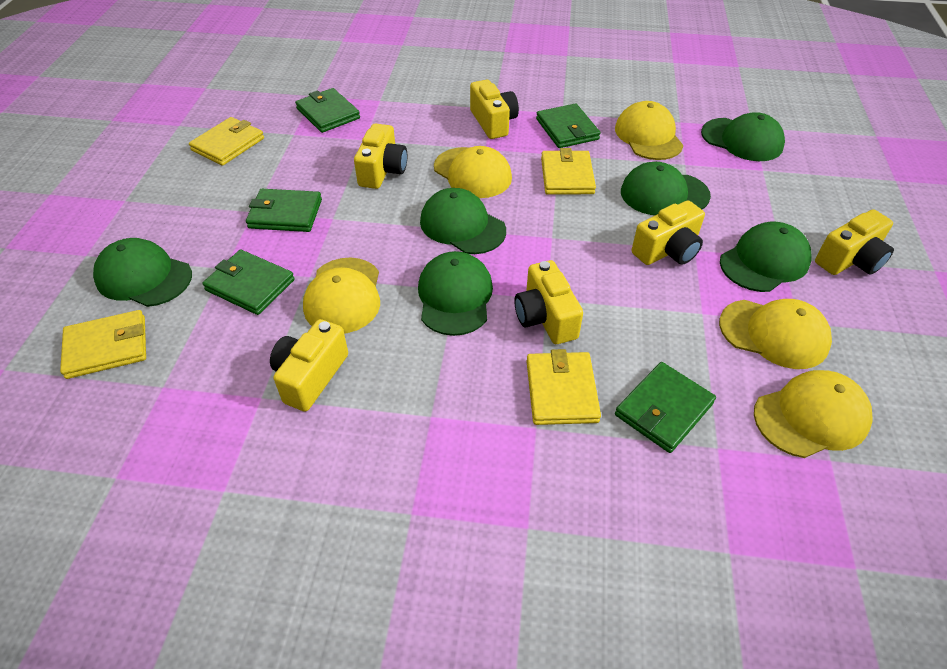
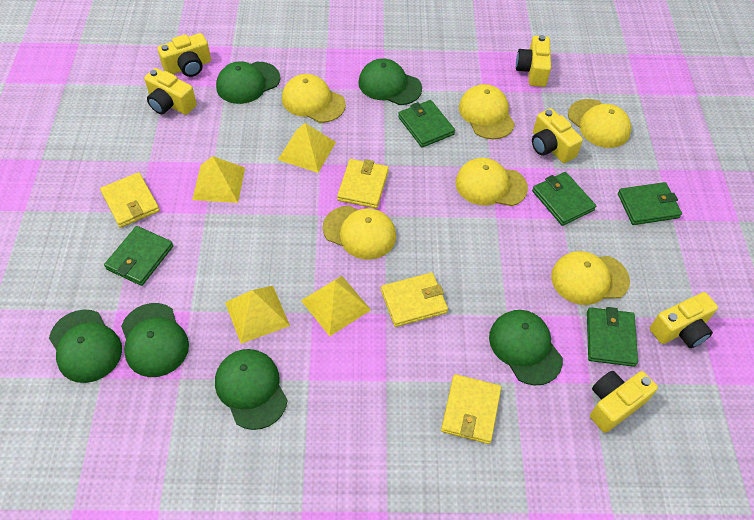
yellow cap: 5 -> 6
yellow pyramid: 0 -> 4

